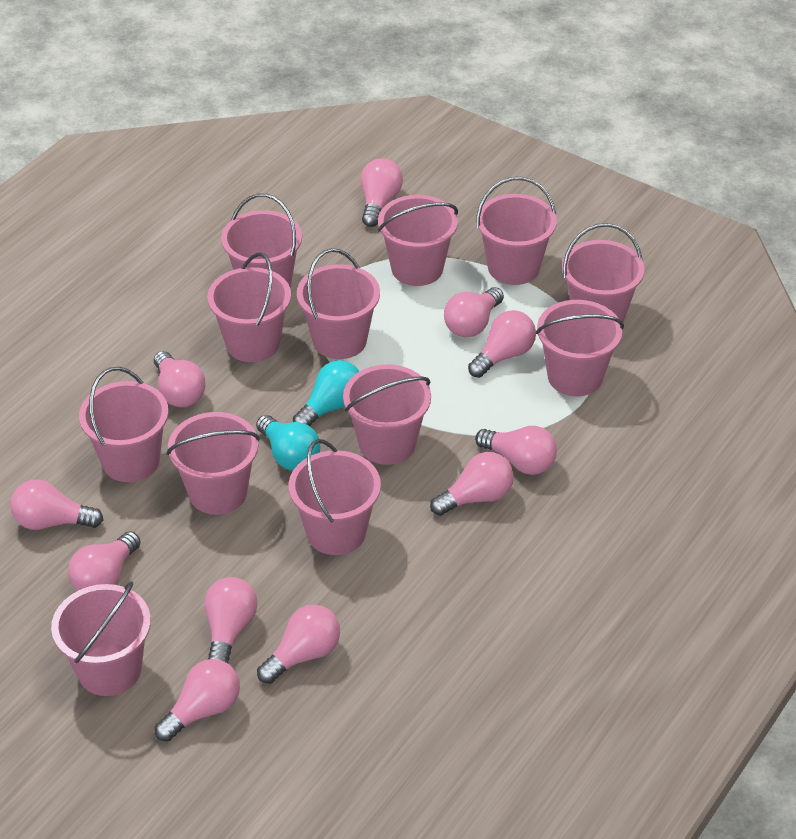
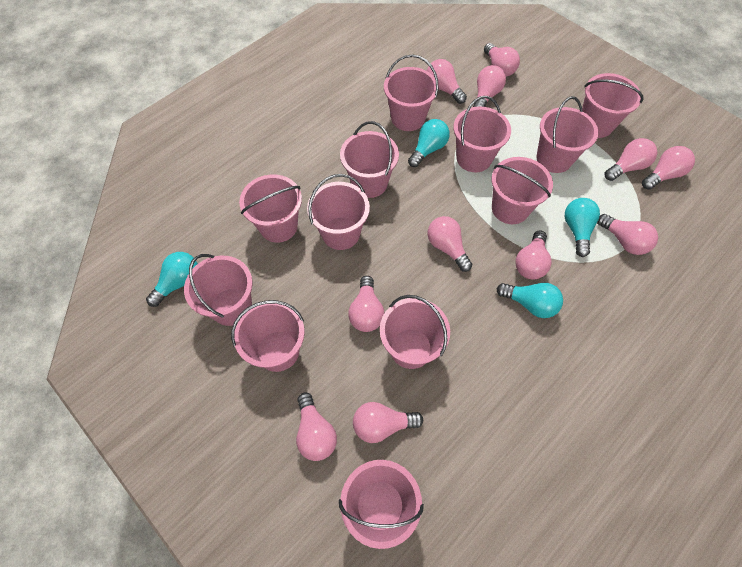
turquoise light bulb: 2 -> 4

